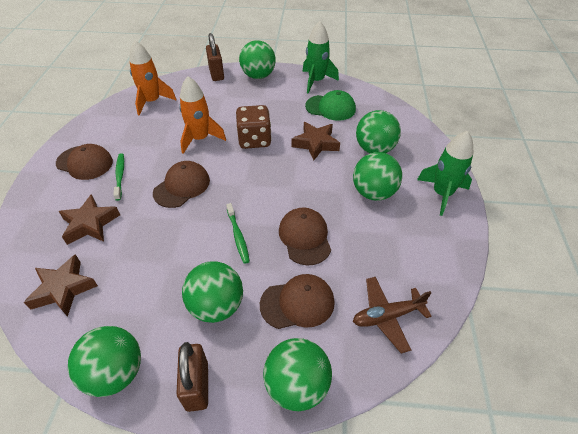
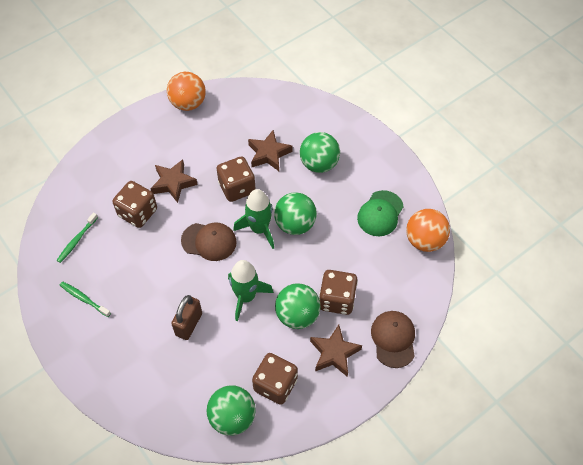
brown cap: 4 -> 2
brown dice: 1 -> 4
brown padlock: 2 -> 1
brown plane: 1 -> 0
green ball: 6 -> 4
orange ball: 0 -> 2
orange rocket: 2 -> 0

